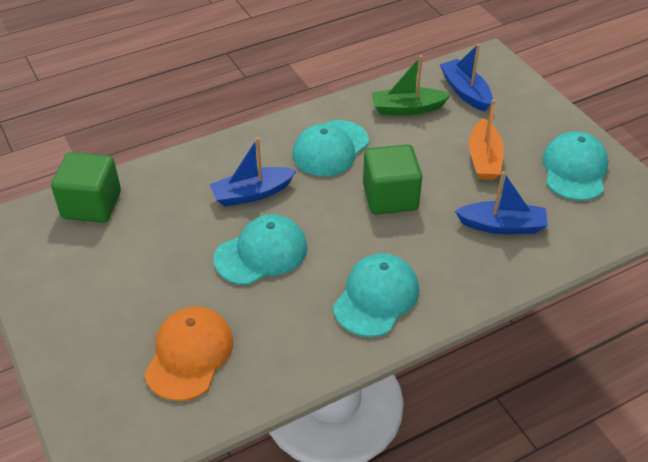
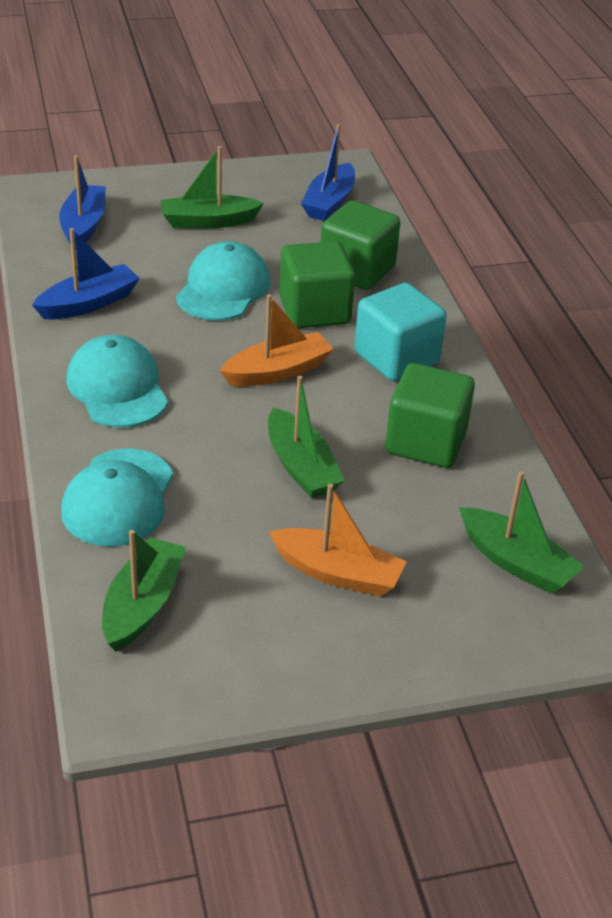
green boat: 1 -> 4
green cube: 2 -> 3
orange boat: 1 -> 2
orange cap: 1 -> 0
turquoise cap: 4 -> 3
turquoise cube: 0 -> 1

